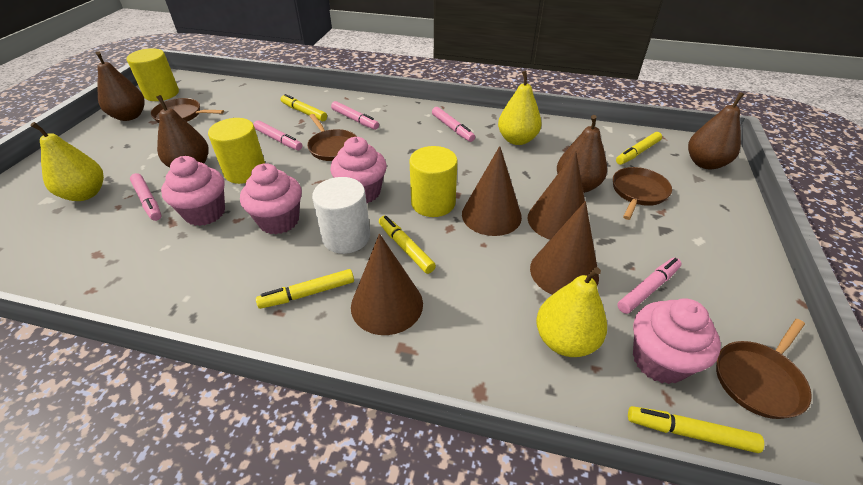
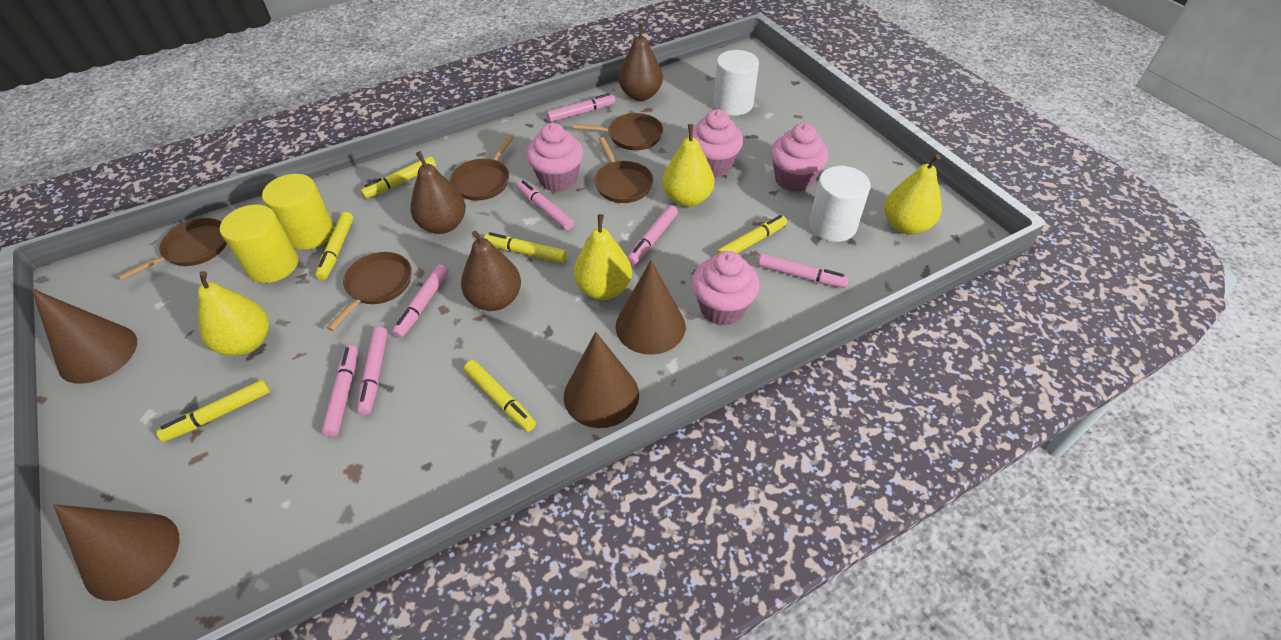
brown pan: 4 -> 5
brown pear: 4 -> 3
pink marker: 5 -> 7
white cylinder: 1 -> 2
yellow cylinder: 3 -> 2
yellow marker: 5 -> 6
yellow pear: 3 -> 4

